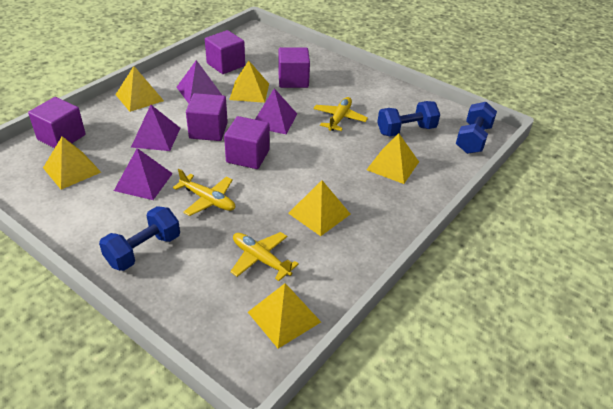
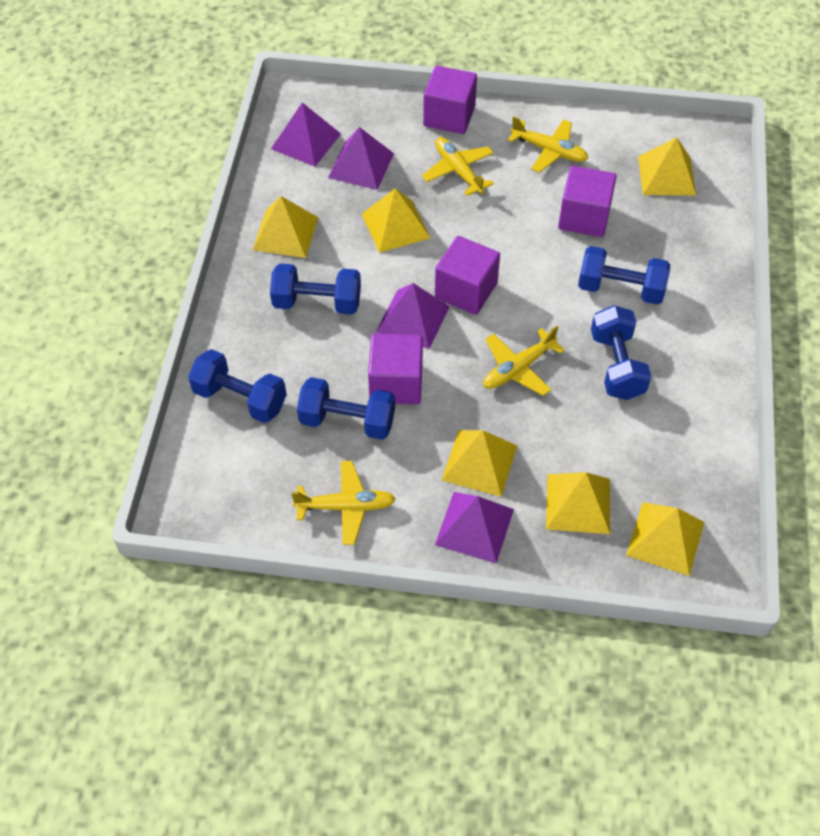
blue dumbbell: 3 -> 5
purple cube: 5 -> 4
yellow plane: 3 -> 4

